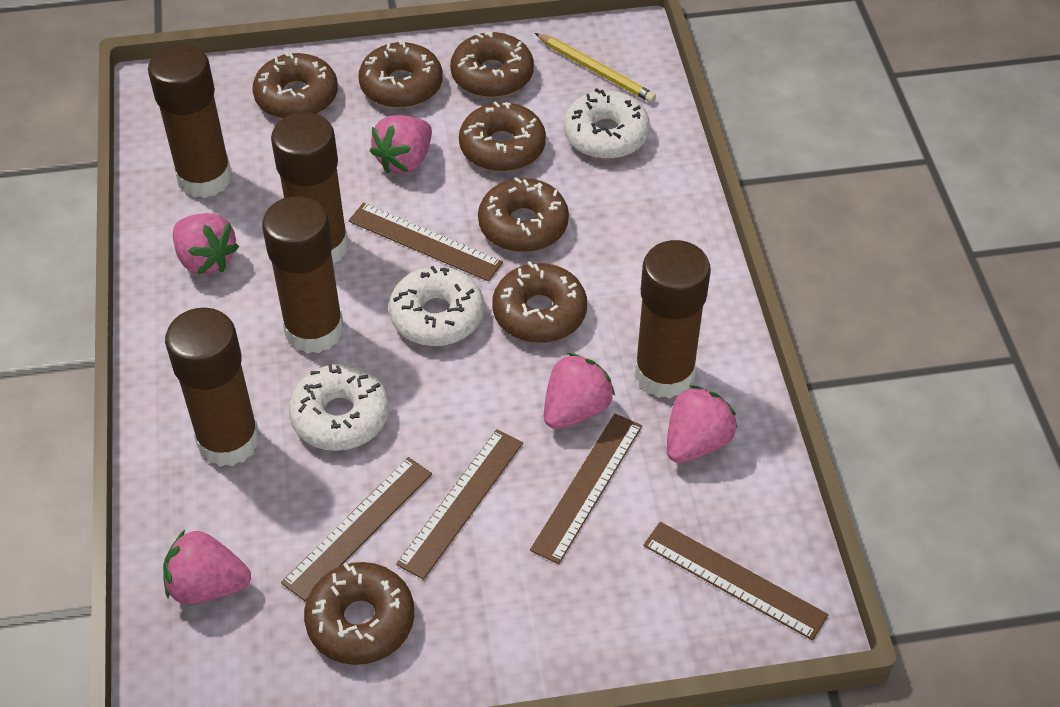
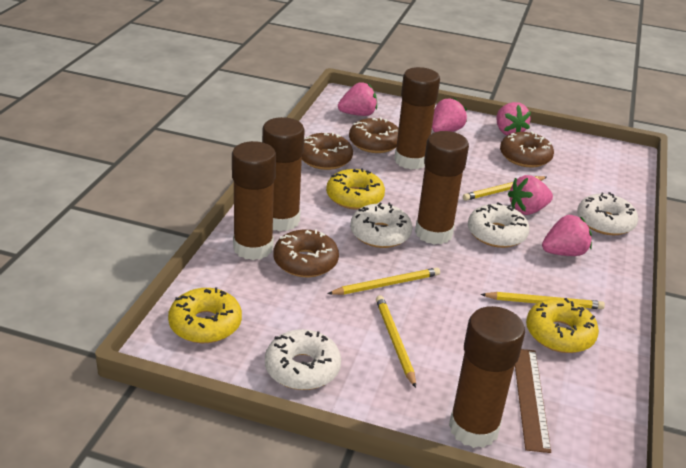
brown donut: 7 -> 4
brown ruler: 5 -> 1
white donut: 3 -> 4
yellow donut: 0 -> 3
yellow pencil: 1 -> 4

